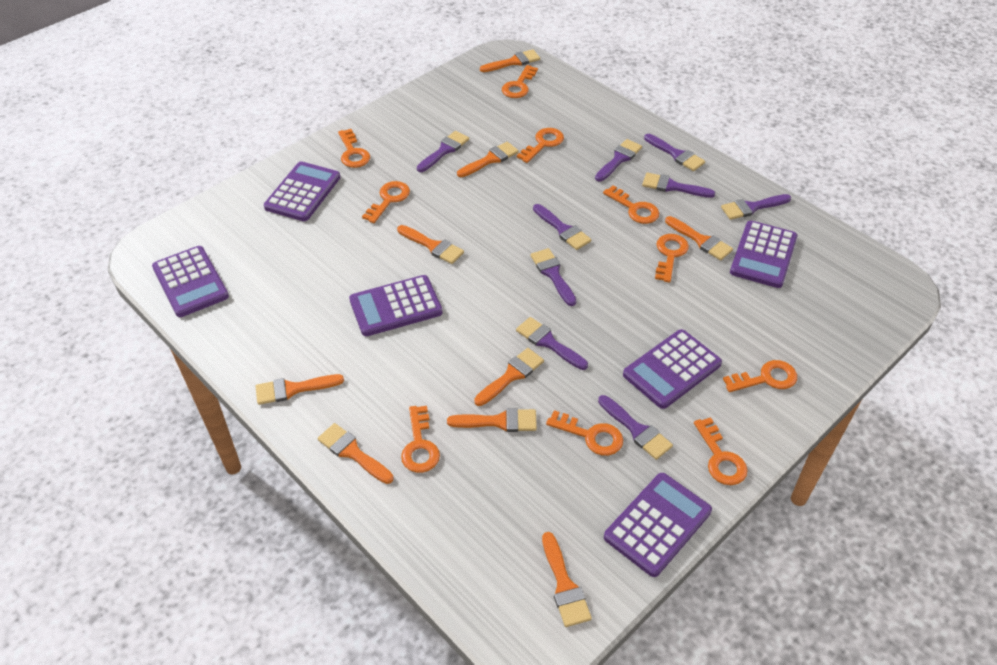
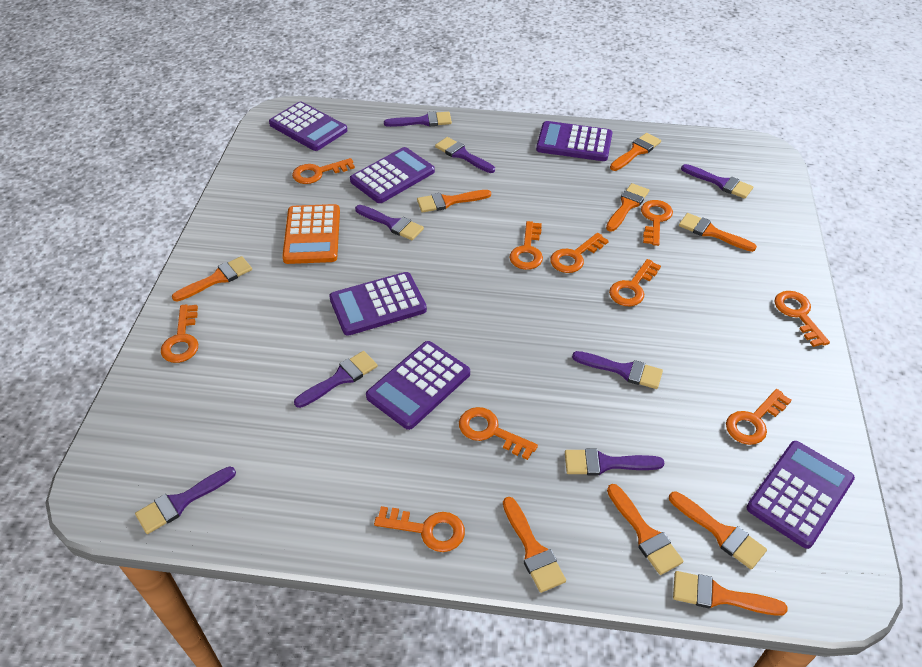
orange calculator: 0 -> 1
purple brush: 9 -> 8

